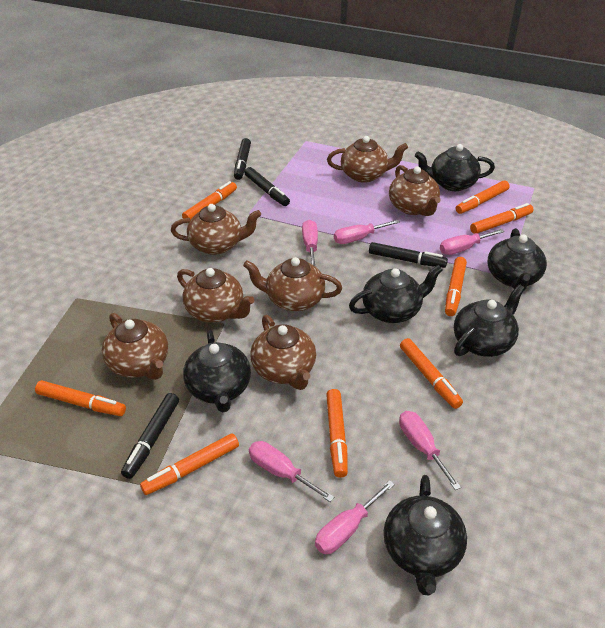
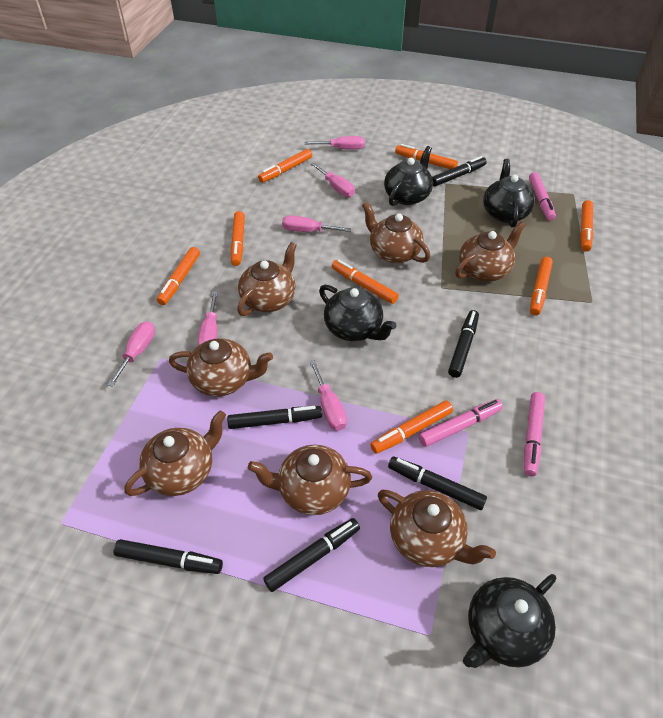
black marker: 4 -> 6
black teapot: 6 -> 4
pink marker: 0 -> 3

